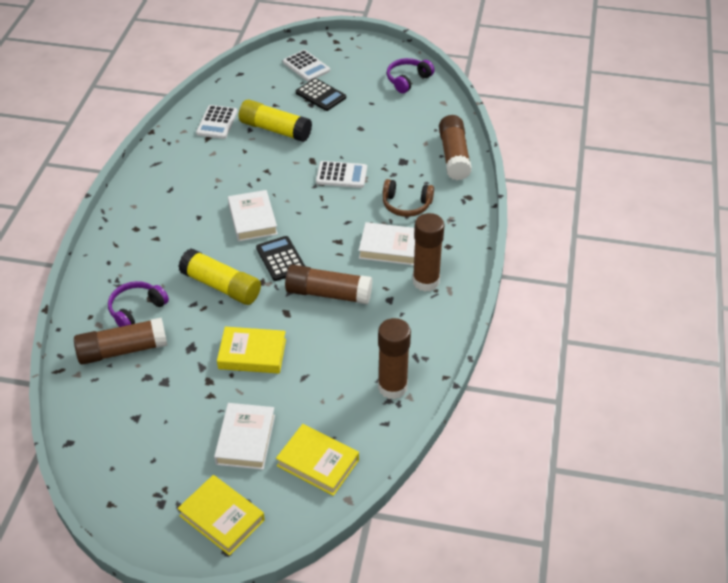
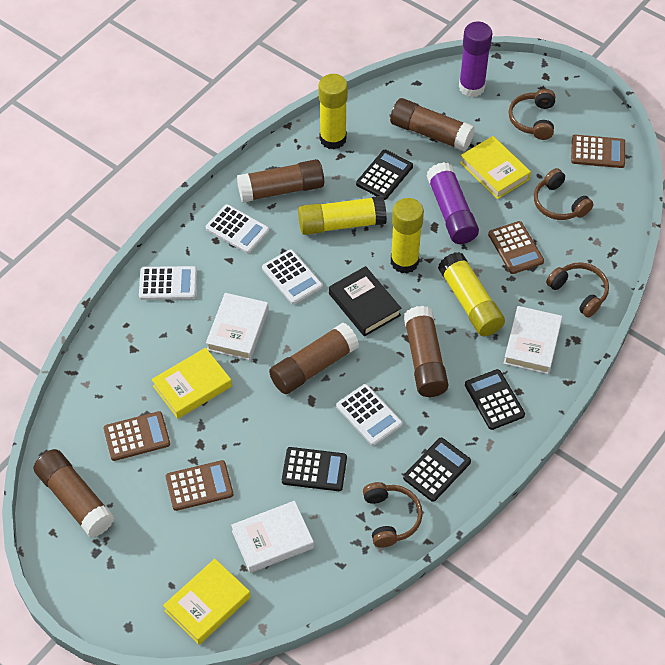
black book: 0 -> 1
black calculator: 2 -> 4
brown calculator: 0 -> 4
brown headphones: 1 -> 4
purple glue stick: 0 -> 2
purple headphones: 2 -> 0
white calculator: 3 -> 4
yellow glue stick: 2 -> 4

